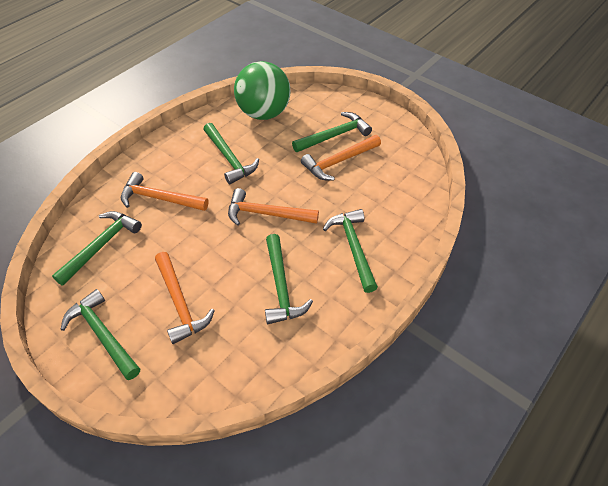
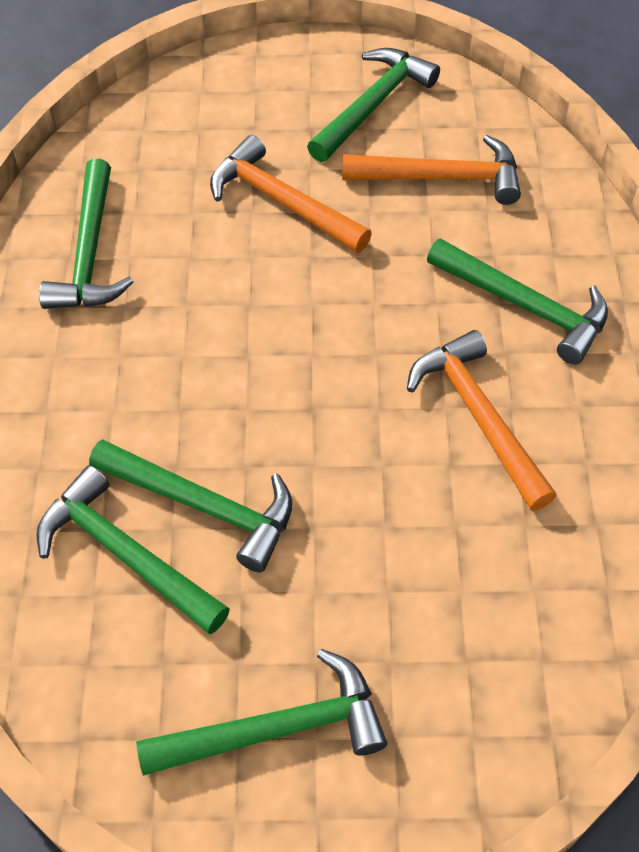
green ball: 1 -> 0
orange hammer: 4 -> 3

